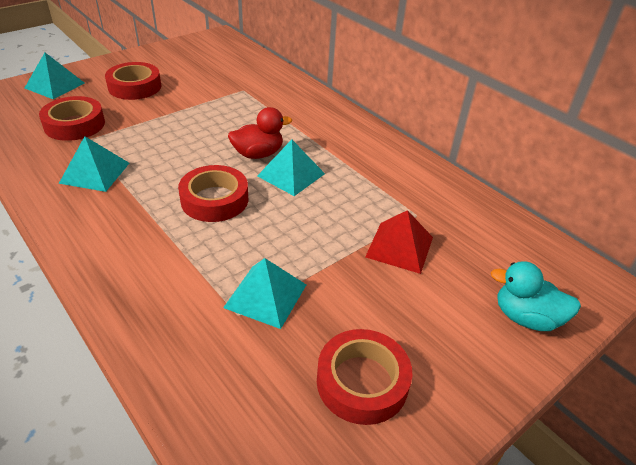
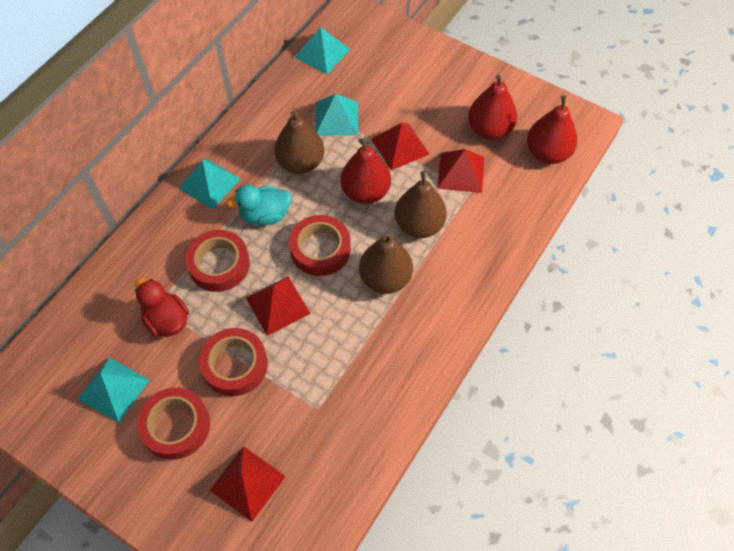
brown pear: 0 -> 3
red pear: 0 -> 3
red pyramid: 1 -> 4

